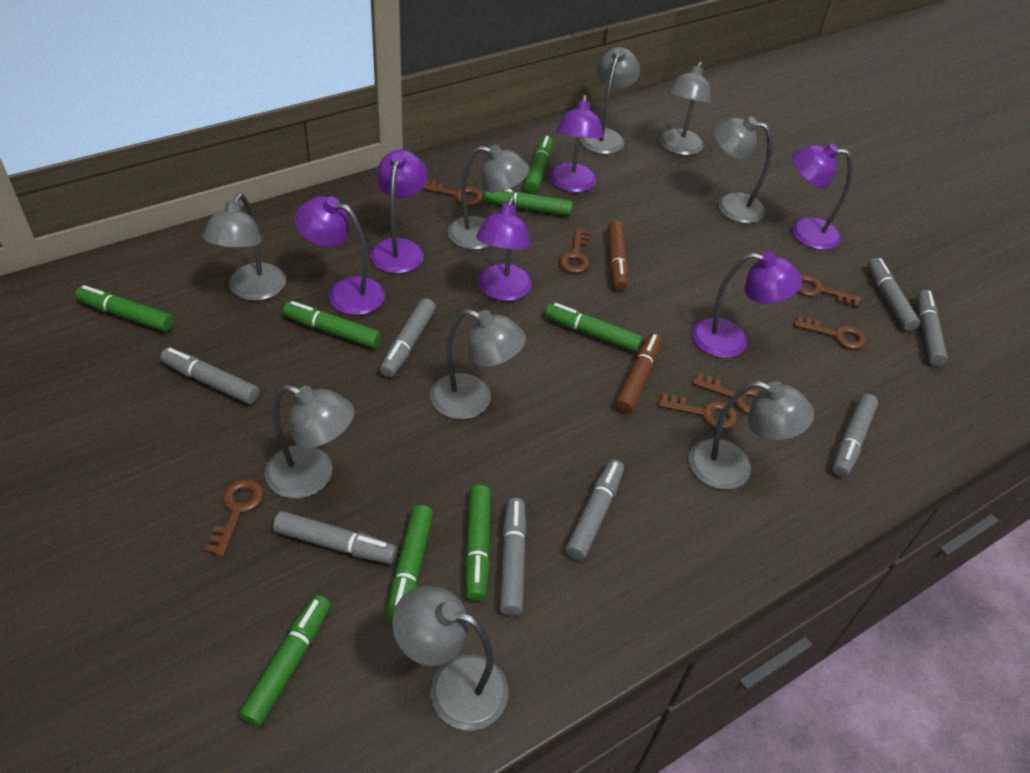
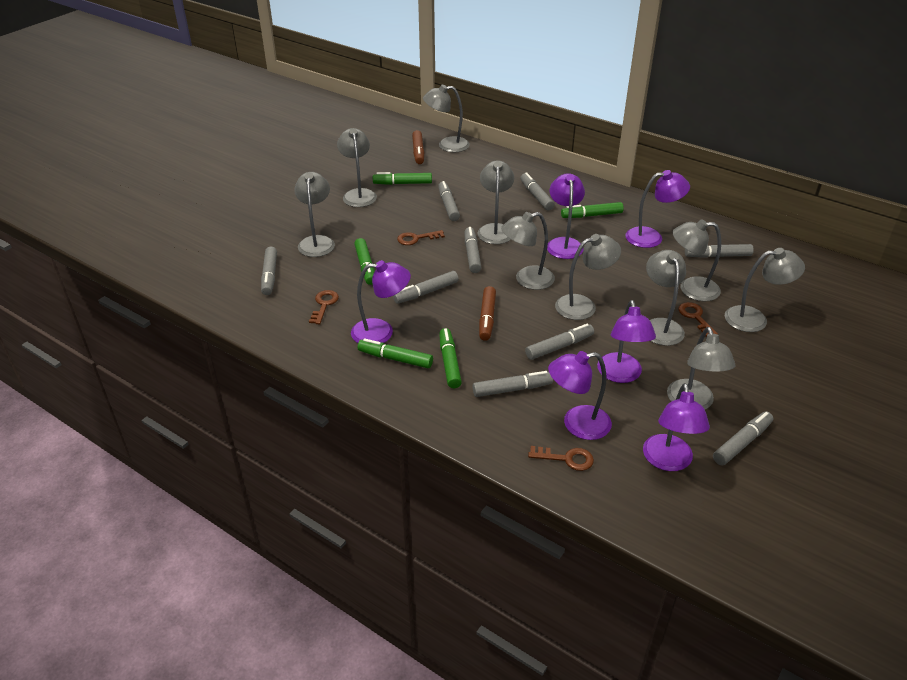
brown key: 7 -> 4
green marker: 8 -> 5
grey lamp: 9 -> 10
grey marker: 8 -> 9

